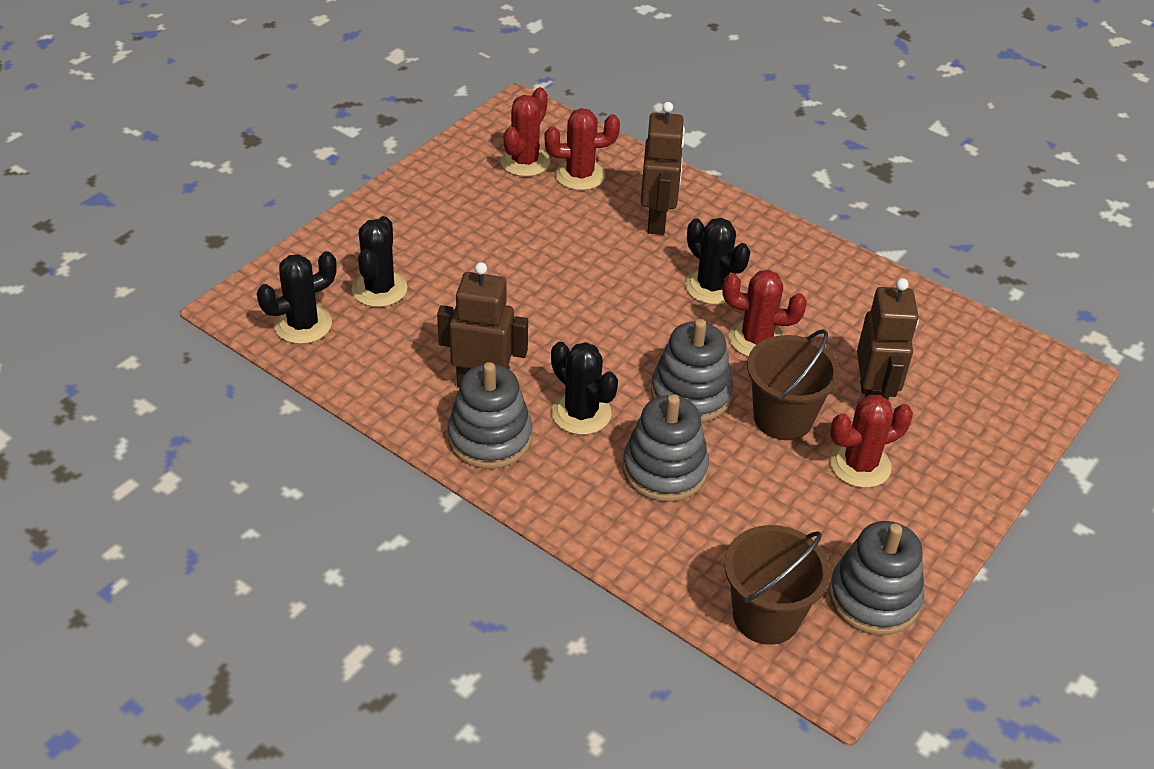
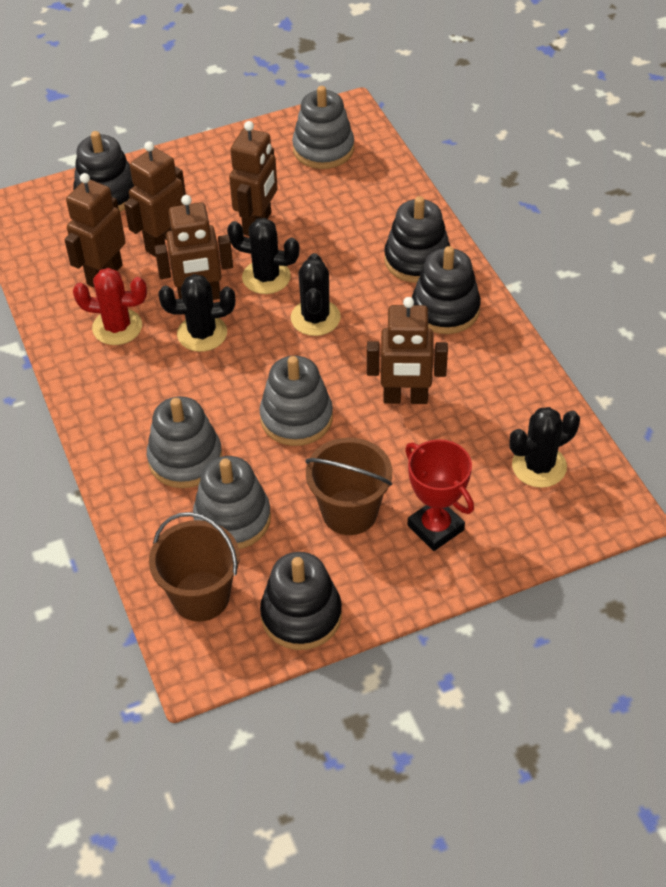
black stacking toy: 0 -> 4
brown robot: 3 -> 5
red cactus: 4 -> 1
red trophy: 0 -> 1

